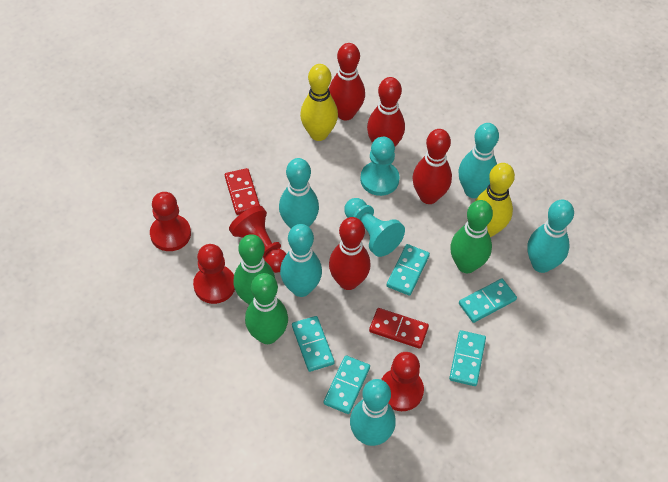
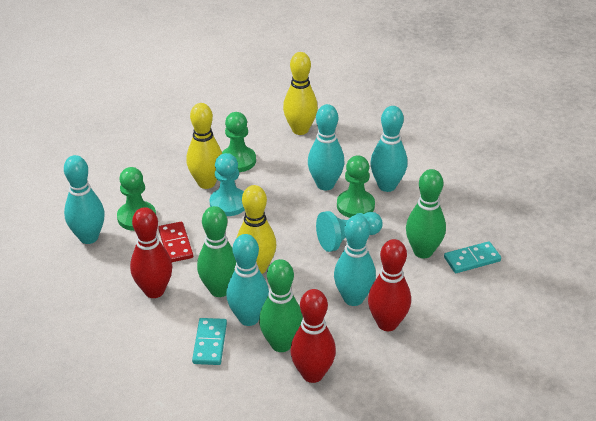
green pawn: 0 -> 3
red bowling pin: 4 -> 3
red domino: 2 -> 1
red pawn: 4 -> 0
turquoise domino: 5 -> 2
yellow bowling pin: 2 -> 3

